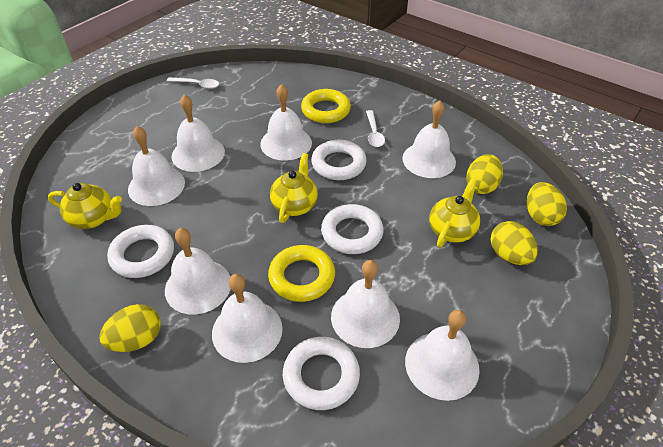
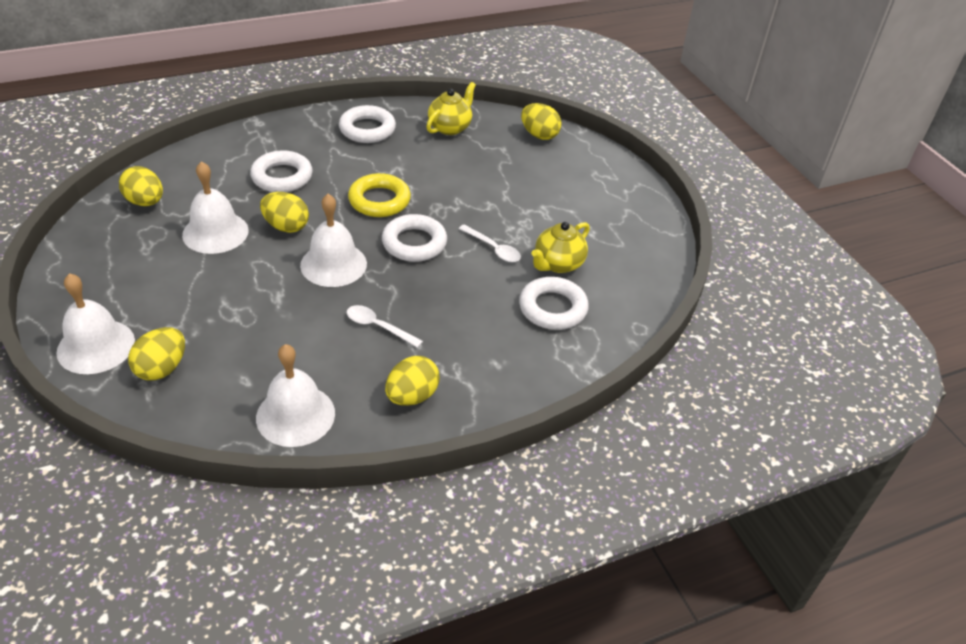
white bell: 8 -> 4
yellow egg: 4 -> 5
yellow ring: 2 -> 1
yellow teapot: 3 -> 2

